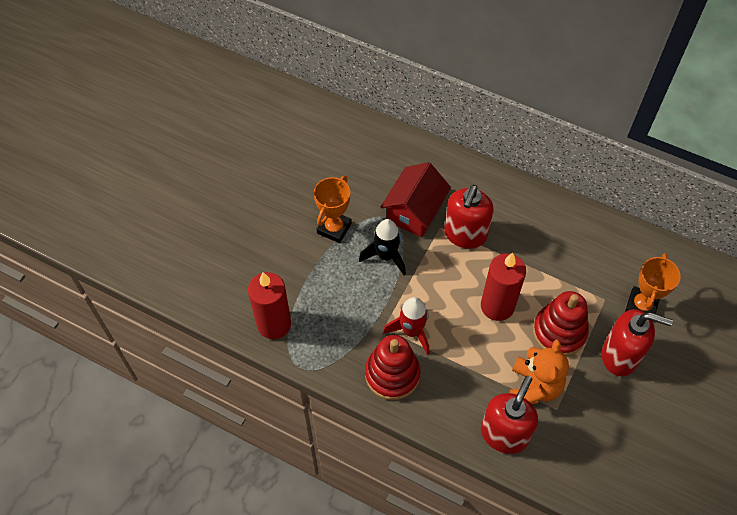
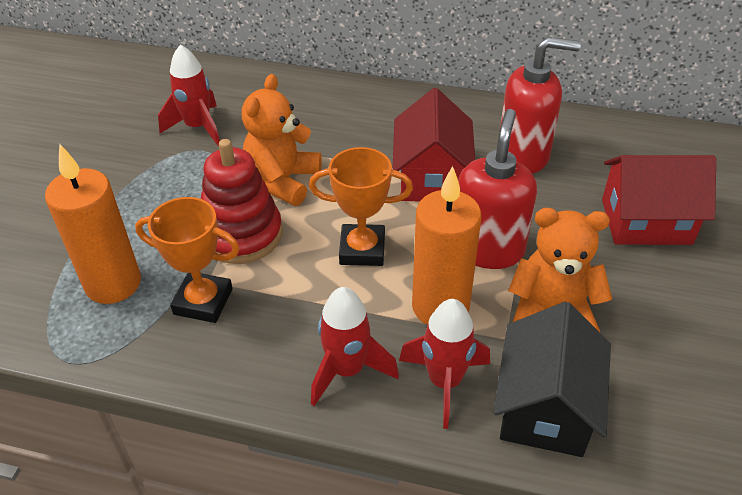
black house: 0 -> 1
black rocket: 1 -> 0
orange candle: 0 -> 2
orange teddy bear: 1 -> 2
red candle: 2 -> 0
red house: 1 -> 2
red rocket: 1 -> 3
red soap dispenser: 3 -> 2
red stacking toy: 2 -> 1

